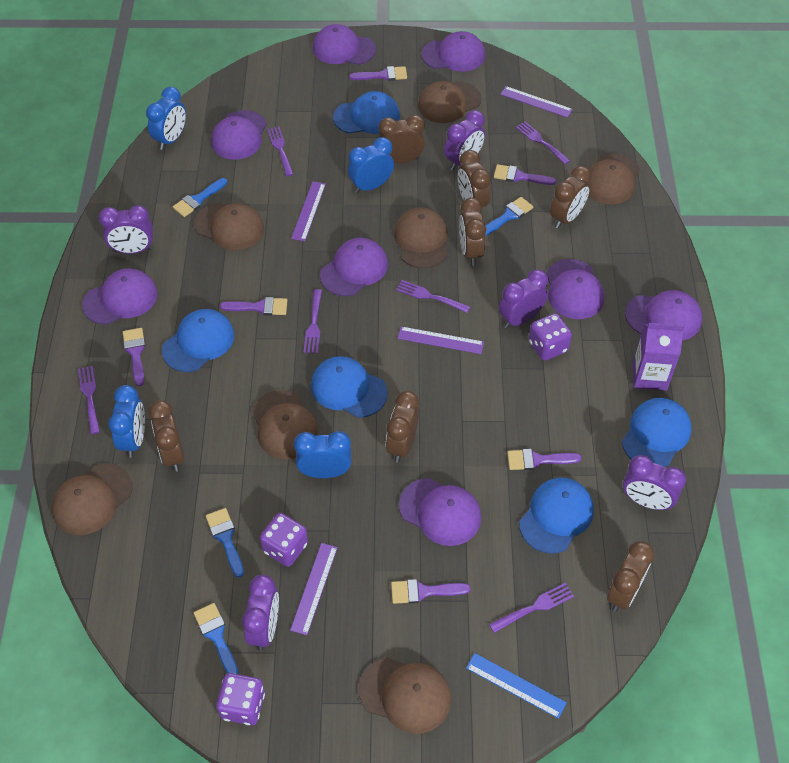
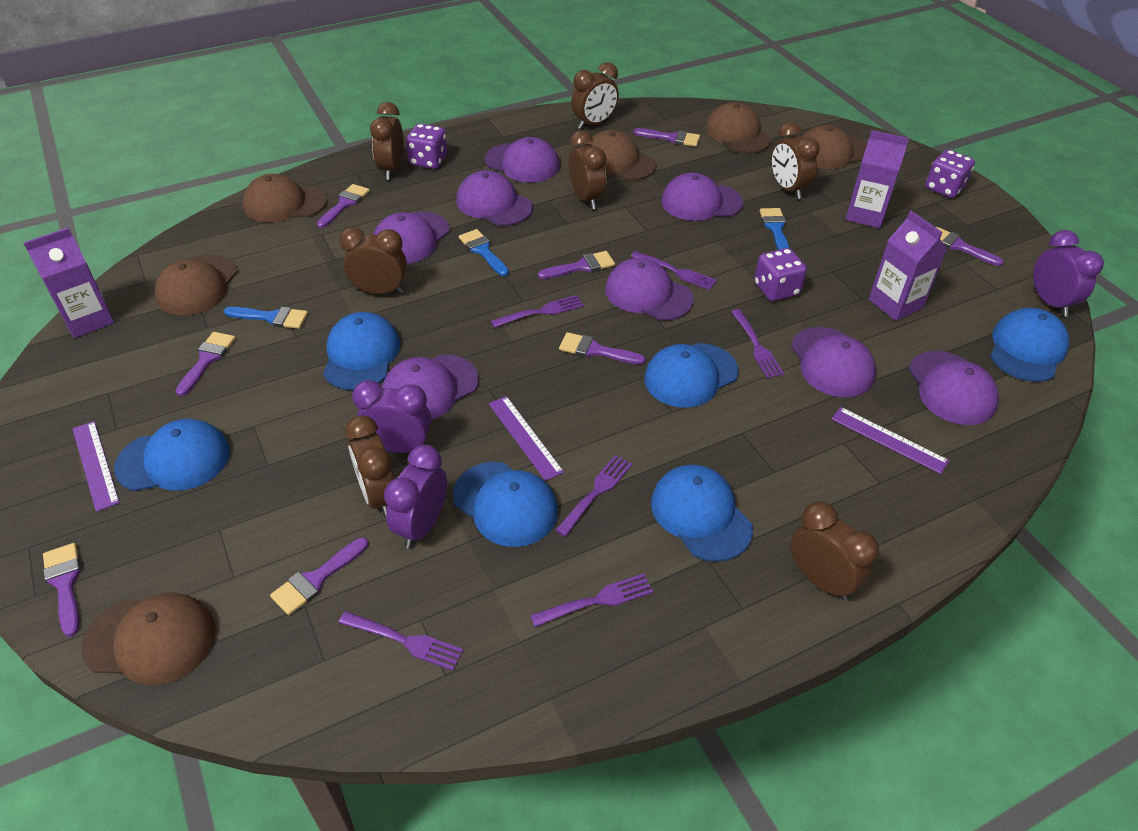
blue brush: 4 -> 3
blue cap: 5 -> 6
blue clock: 4 -> 0
blue ruler: 1 -> 0
brown cap: 7 -> 6
purple brush: 6 -> 8
purple carton: 1 -> 3
purple clock: 5 -> 3
purple ruler: 4 -> 3

